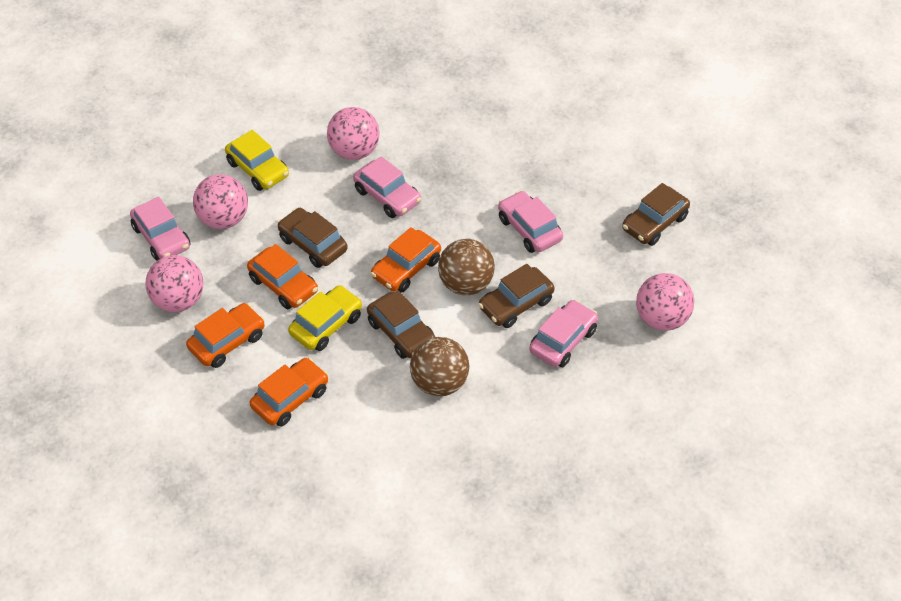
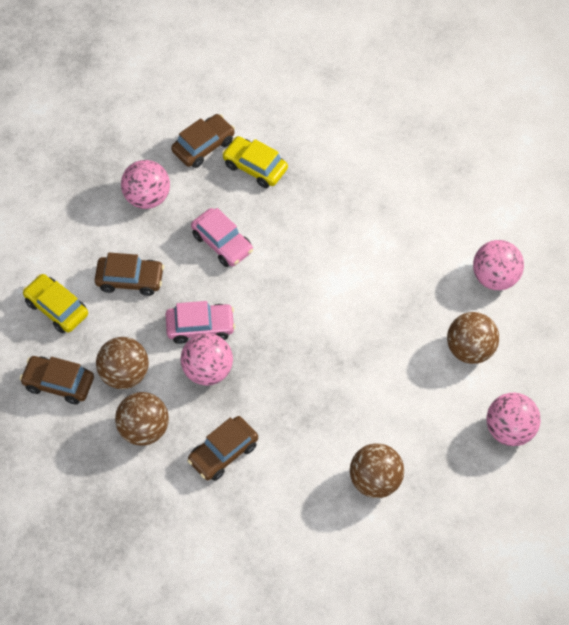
brown ball: 2 -> 4
orange car: 4 -> 0
pink car: 4 -> 2

